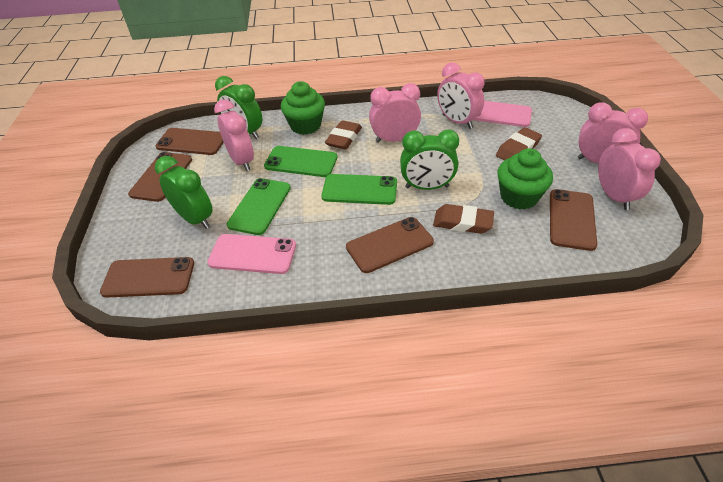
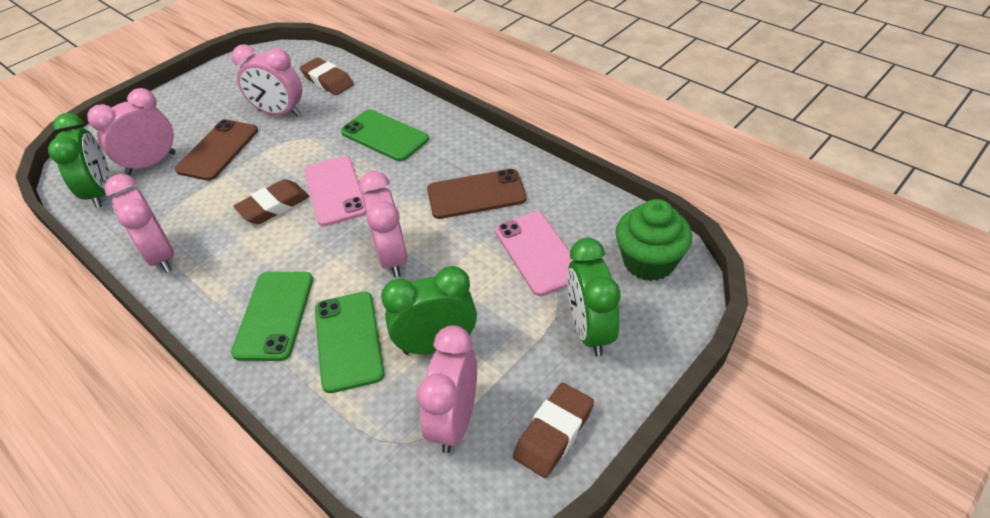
brown phone: 5 -> 2
green cupcake: 2 -> 1

